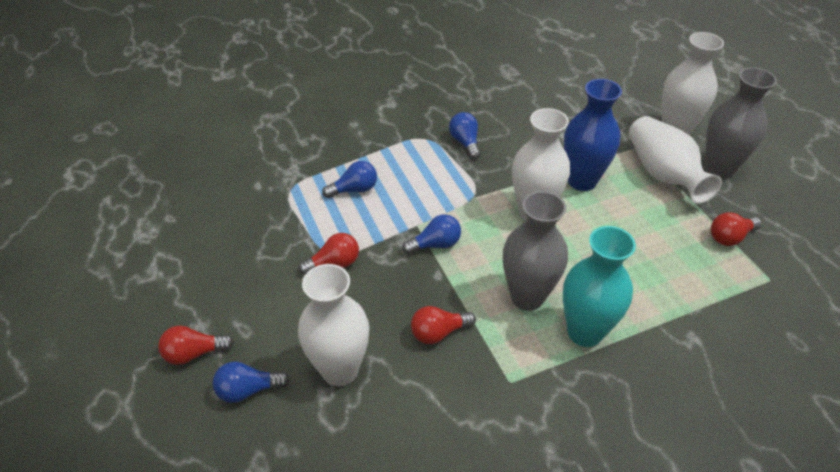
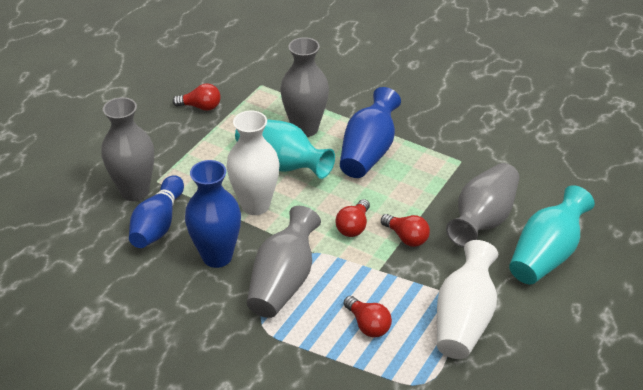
blue bowling pin: 0 -> 1
blue light bulb: 4 -> 0
blue vase: 1 -> 2
grey vase: 2 -> 4
turquoise vase: 1 -> 2
white vase: 4 -> 2

